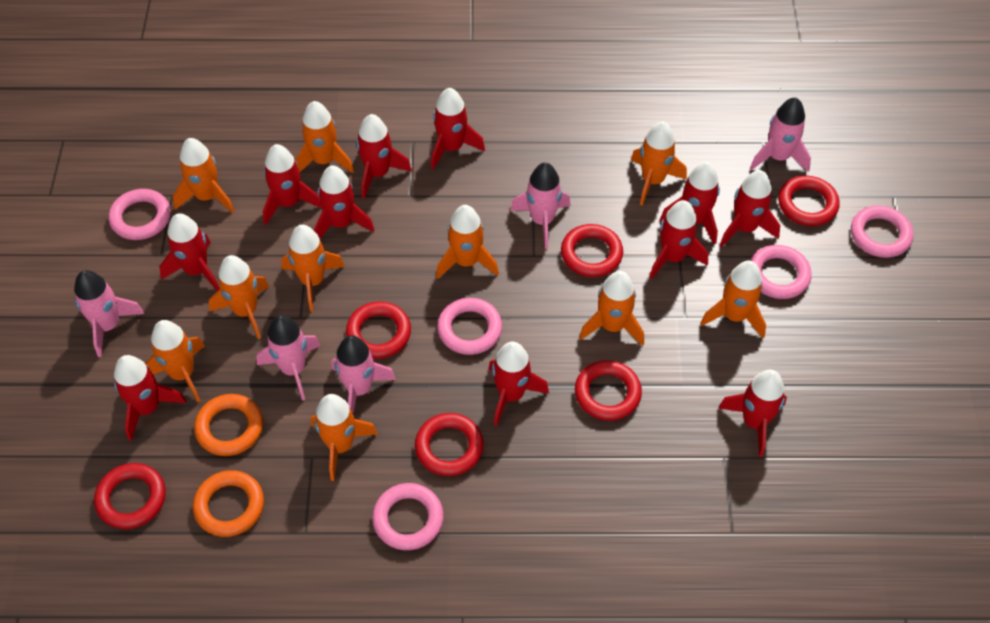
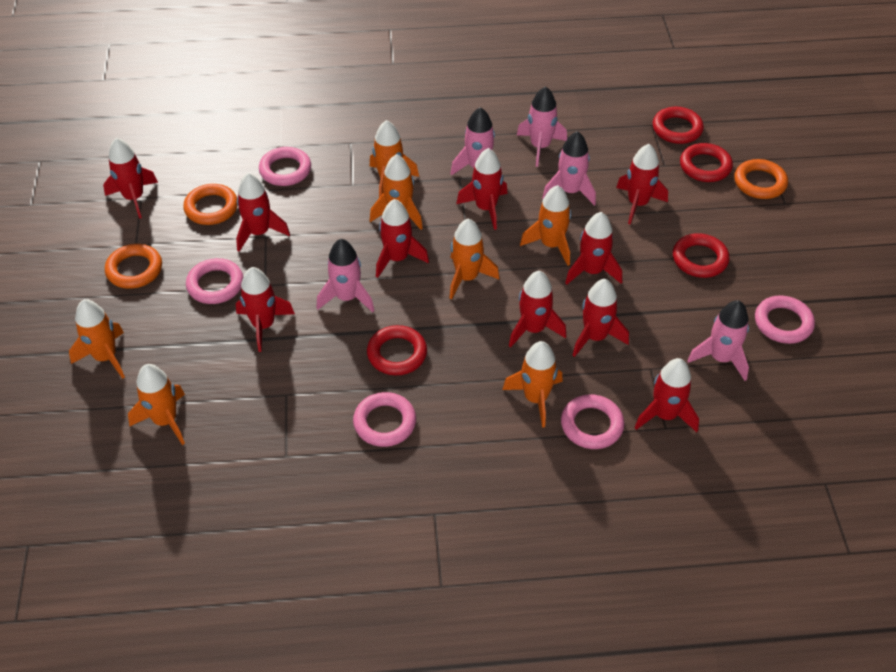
orange ring: 2 -> 3
orange rocket: 10 -> 7
red ring: 6 -> 4
red rocket: 11 -> 10

